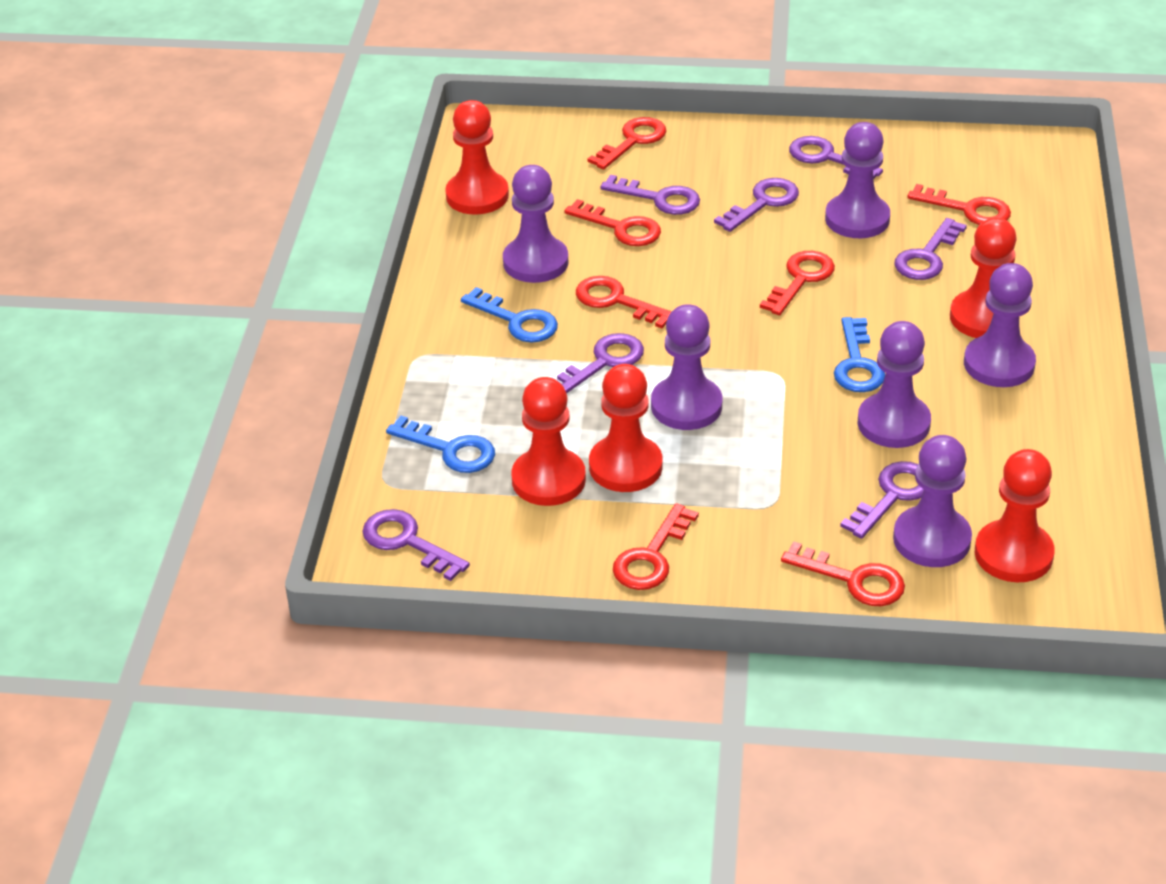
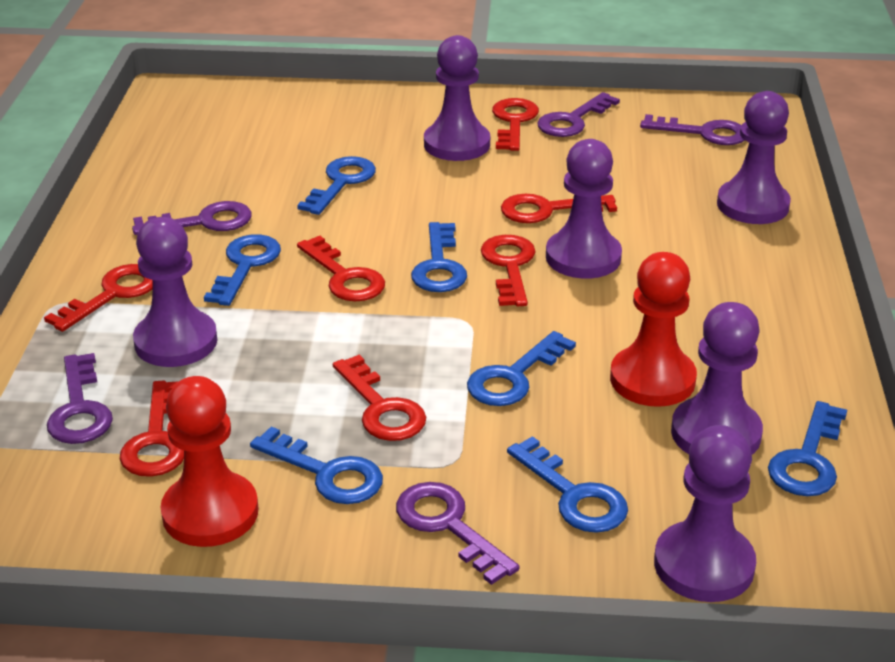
blue key: 3 -> 7
purple key: 7 -> 5
red pawn: 5 -> 2

